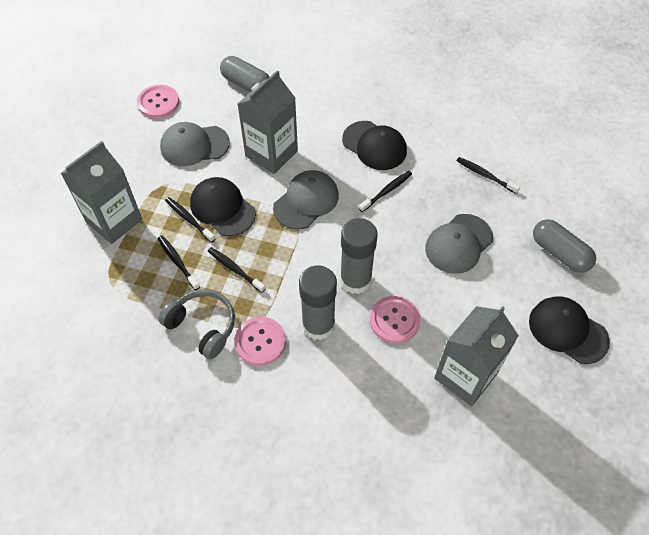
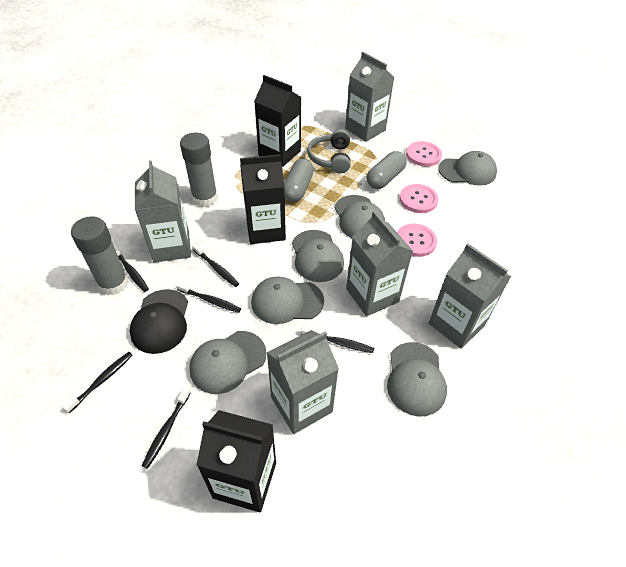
black cap: 3 -> 1
black carton: 0 -> 3
black toothbrush: 5 -> 6
grey cap: 3 -> 6
grey carton: 3 -> 5

